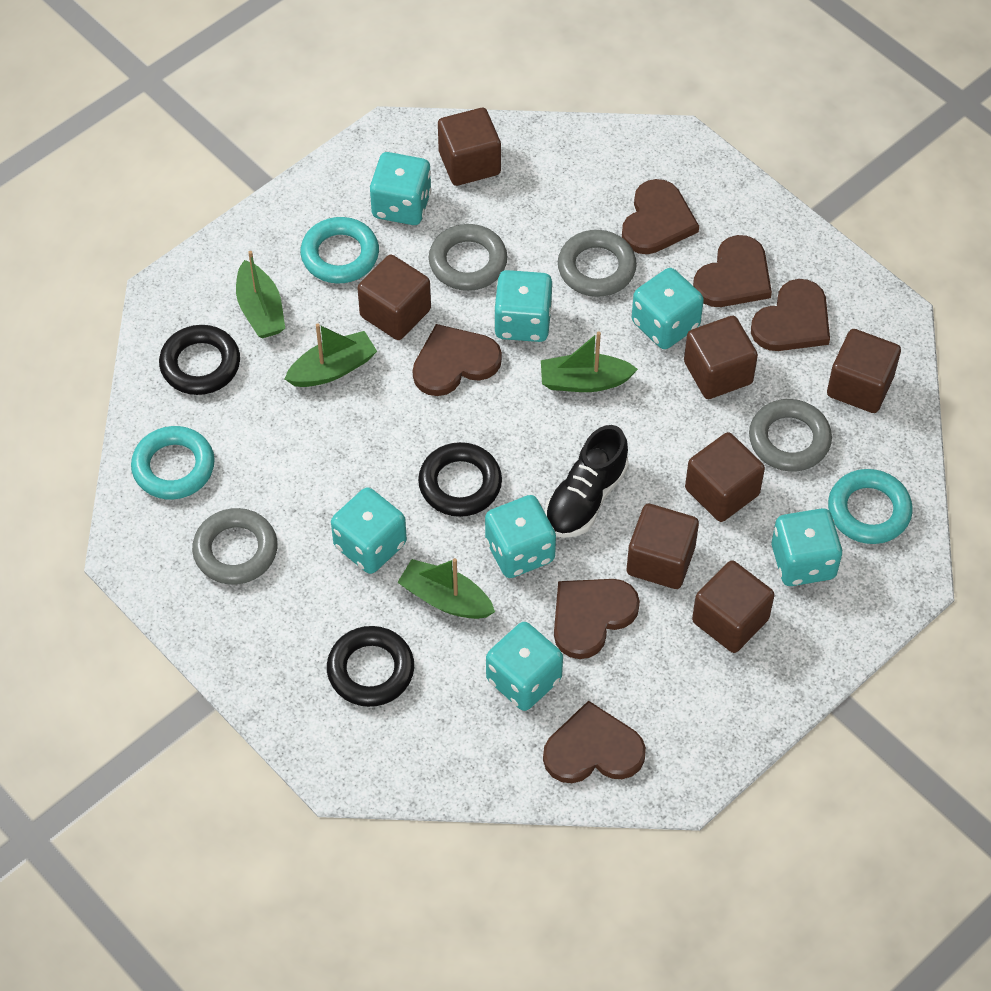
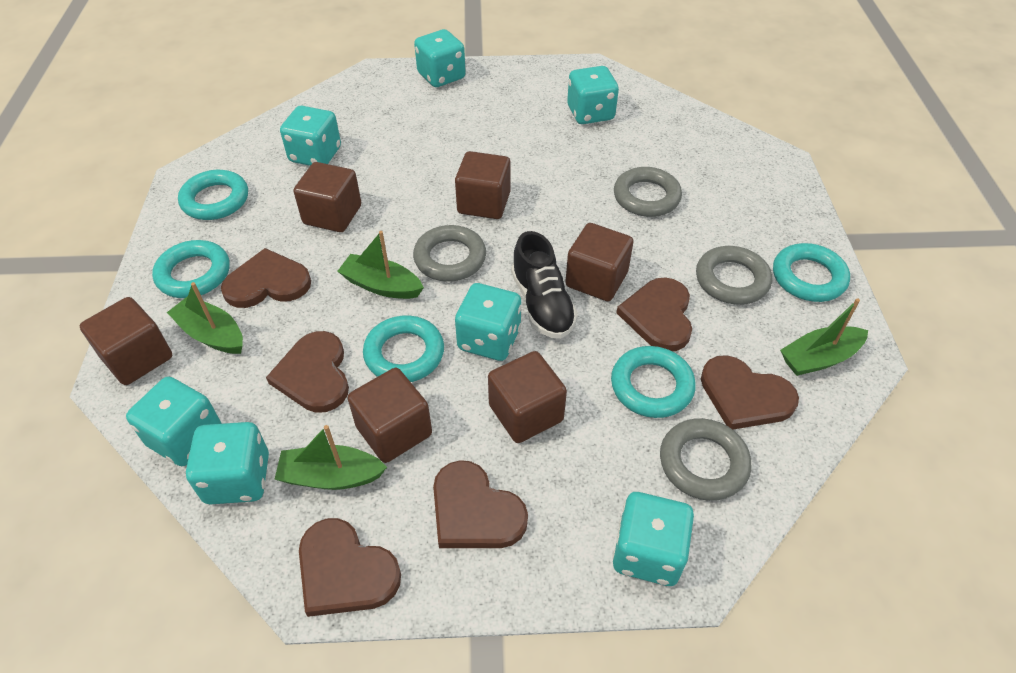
black ring: 3 -> 0
brown cube: 7 -> 6
turquoise ring: 3 -> 5

